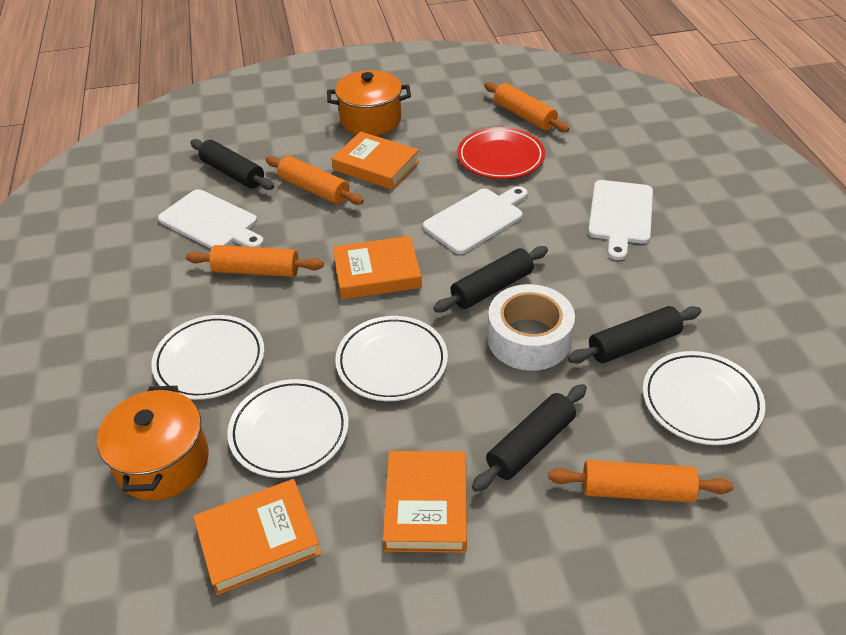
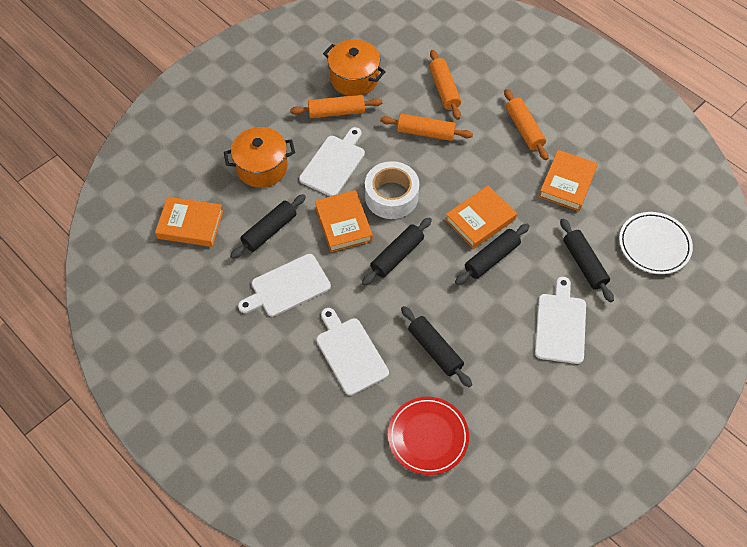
black rolling pin: 4 -> 5
white cutting board: 3 -> 4
white plate: 4 -> 1

